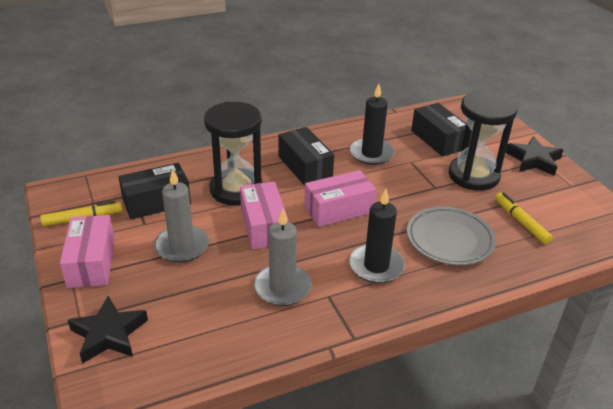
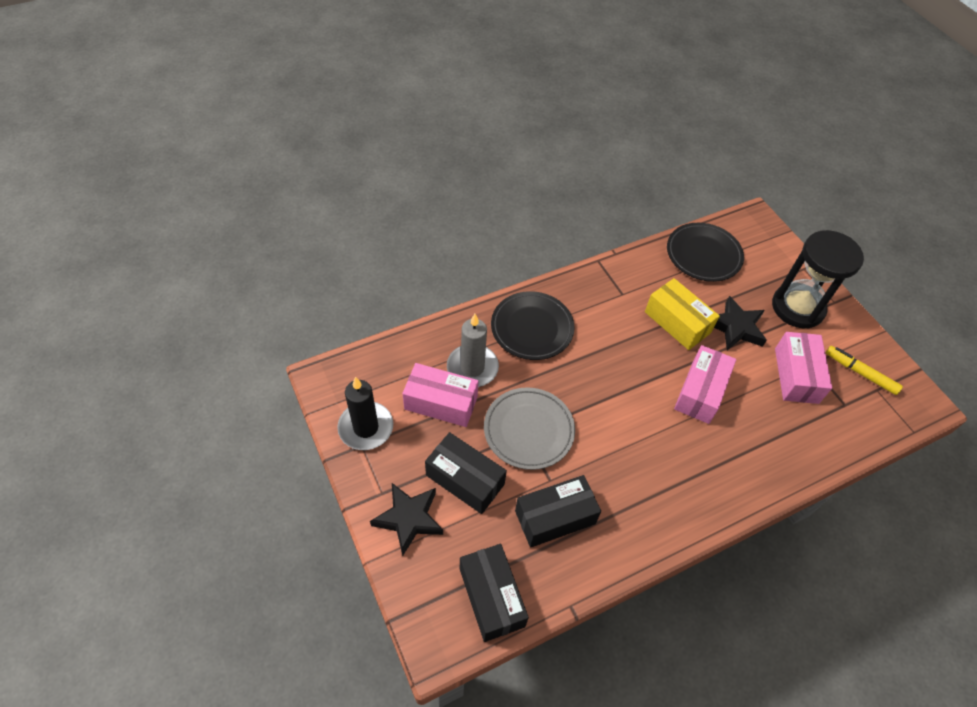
black candle: 2 -> 1
black hourglass: 2 -> 1
black plate: 0 -> 2
grey candle: 2 -> 1
yellow box: 0 -> 1
yellow marker: 2 -> 1

